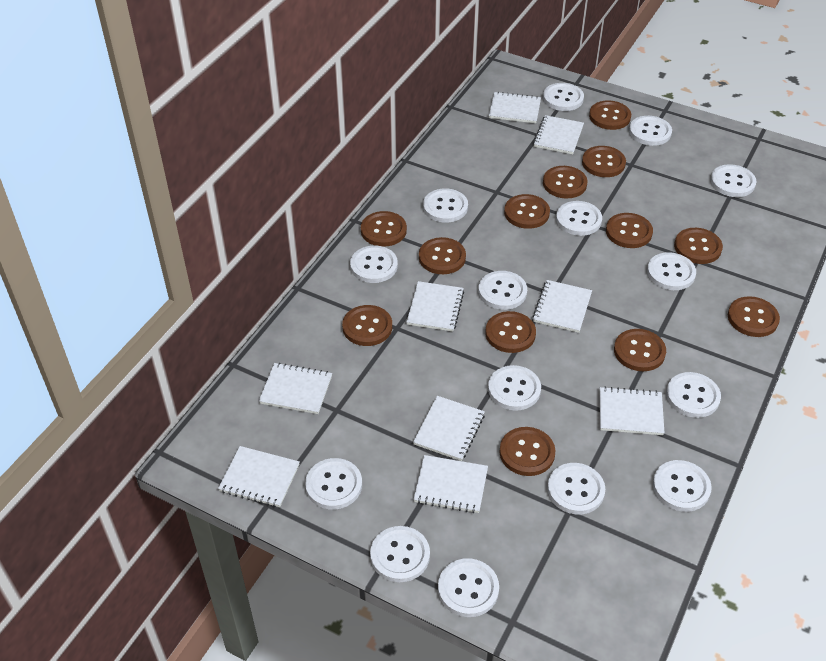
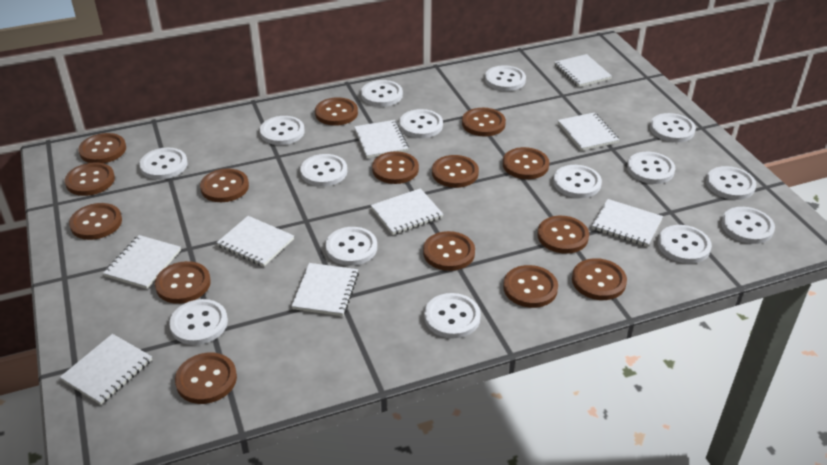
brown button: 13 -> 15

